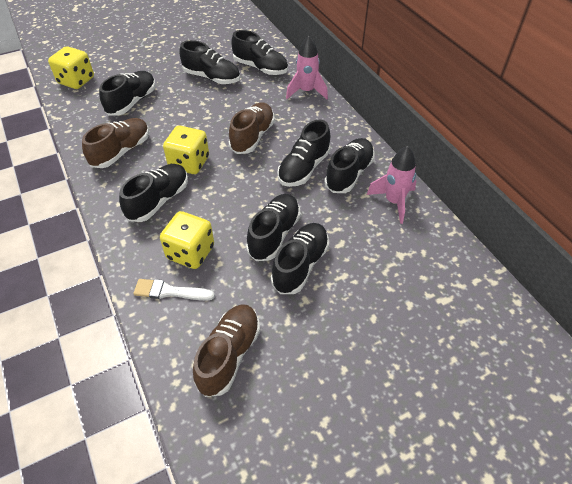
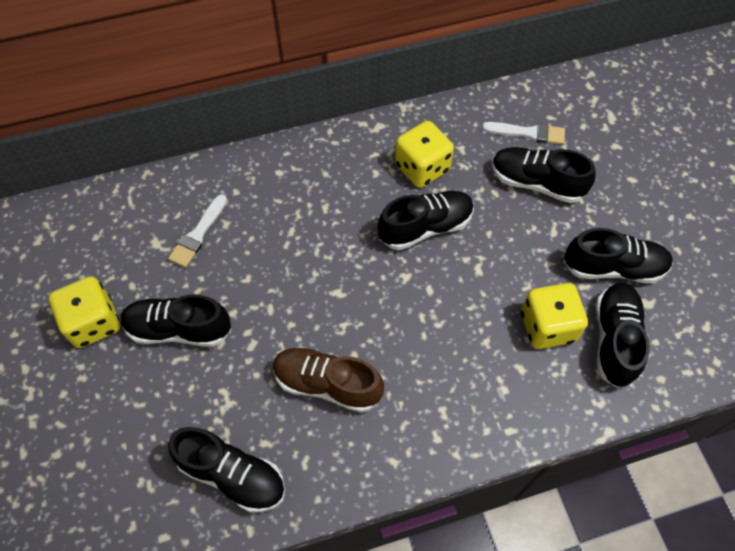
black shoe: 8 -> 6
brown shoe: 3 -> 1
pink rocket: 2 -> 0
white brush: 1 -> 2

